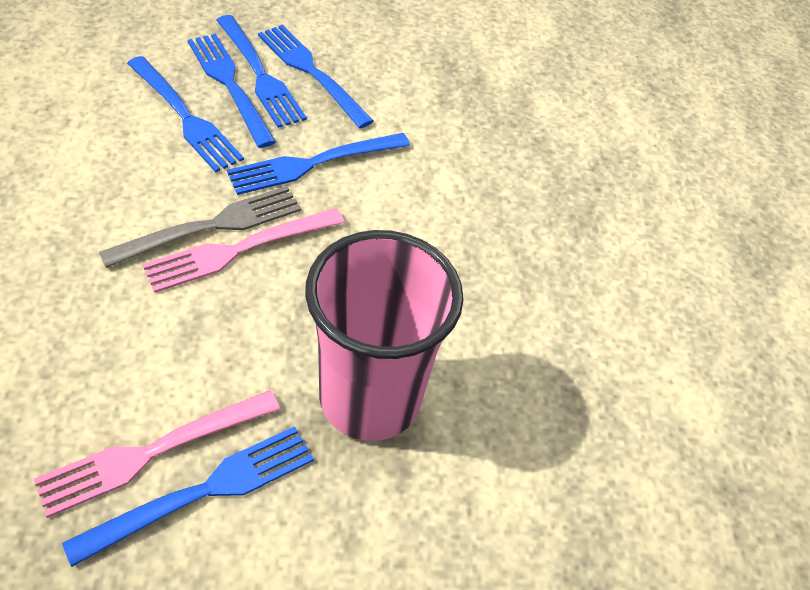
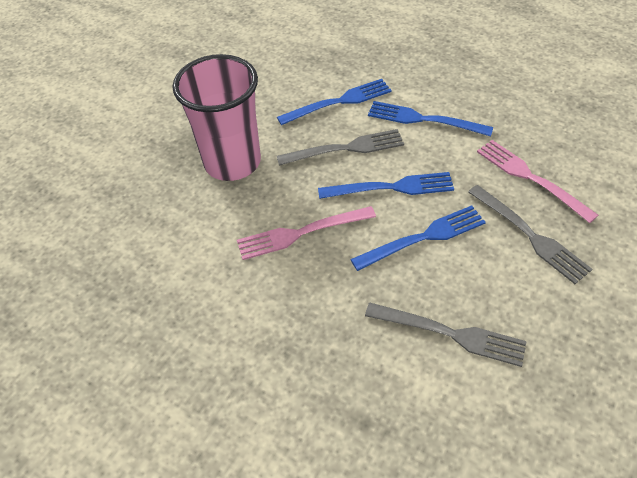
blue fork: 6 -> 4
grey fork: 1 -> 3

